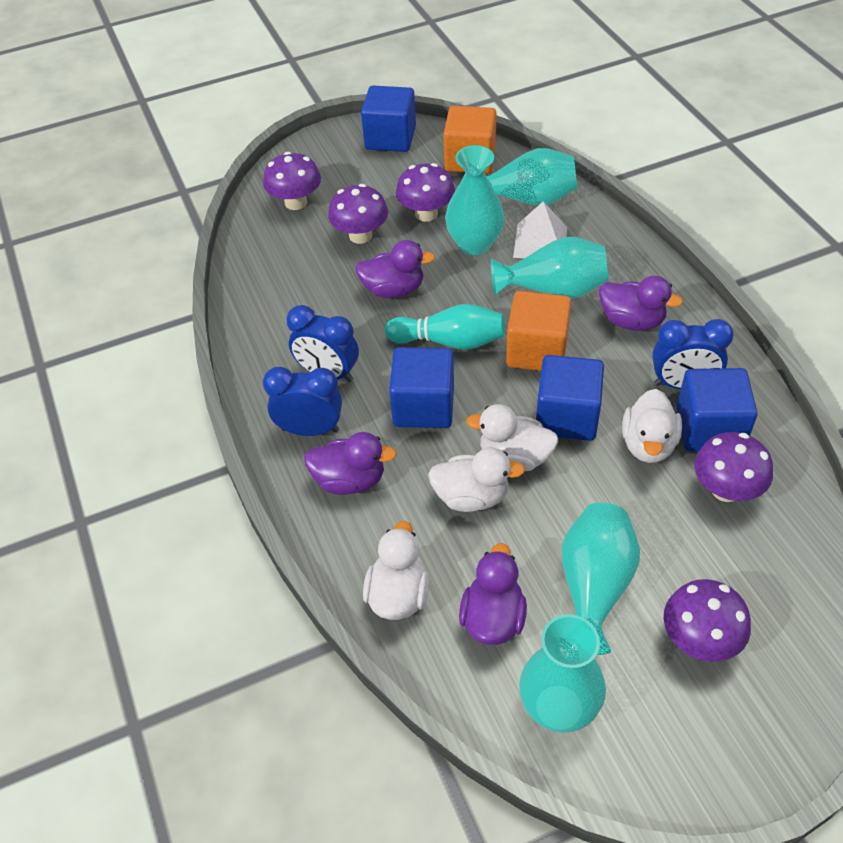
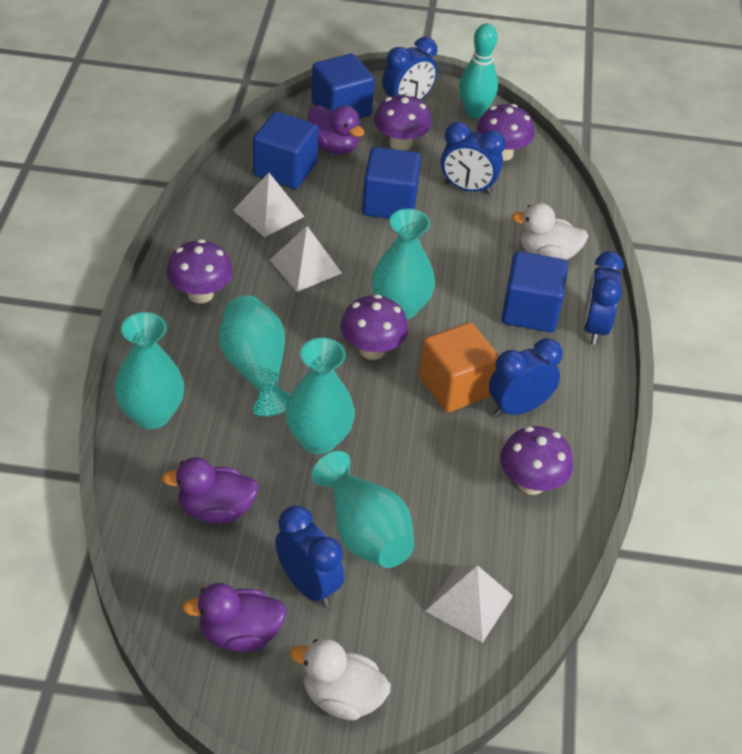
blue clock: 3 -> 5
orange cube: 2 -> 1
purple duck: 4 -> 3
white duck: 4 -> 2
white pyramid: 1 -> 3

